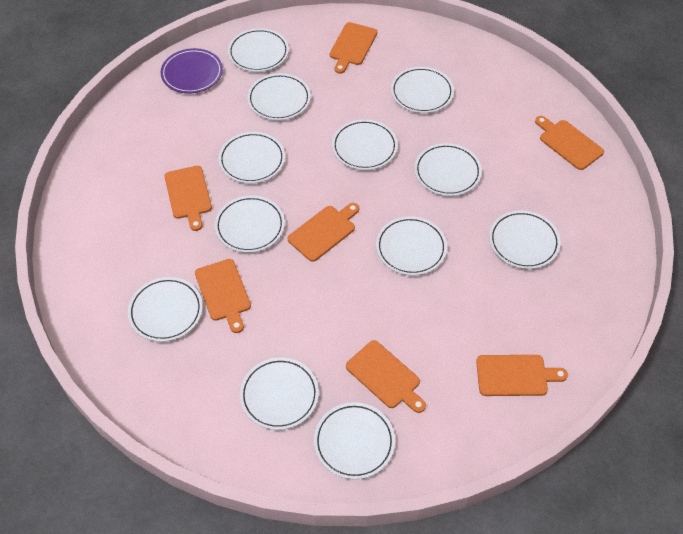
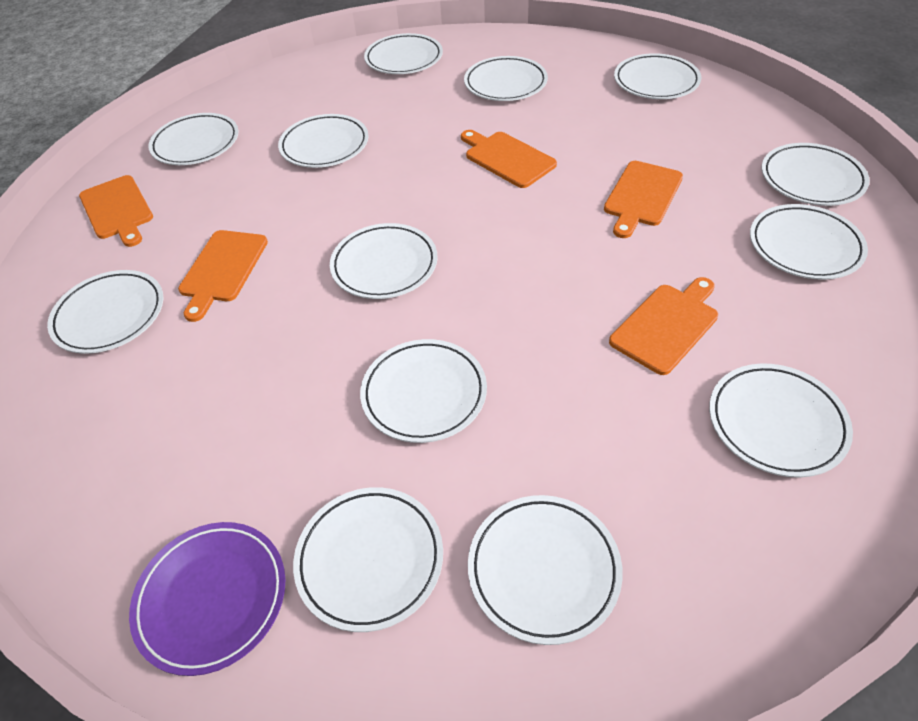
orange cutting board: 7 -> 5
white plate: 12 -> 13

